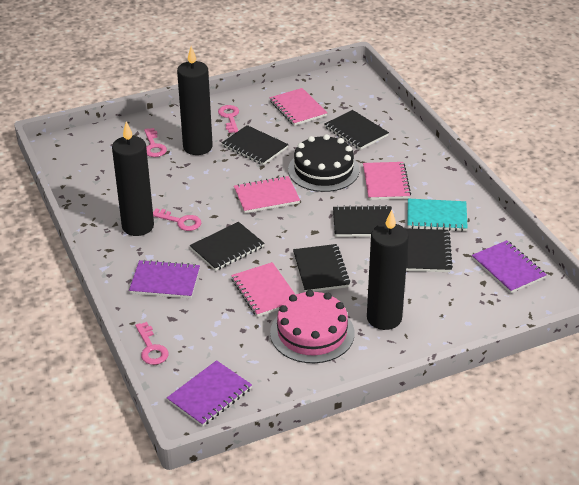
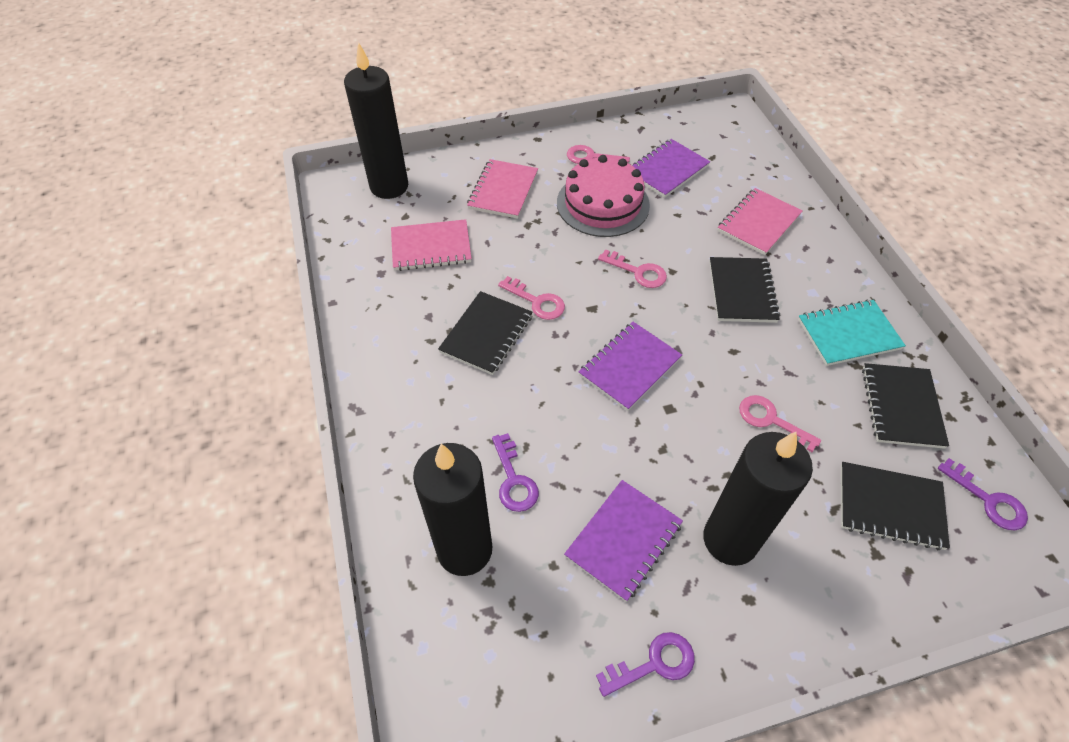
black cake: 1 -> 0
black notebook: 6 -> 4
pink notebook: 4 -> 3
purple key: 0 -> 3

